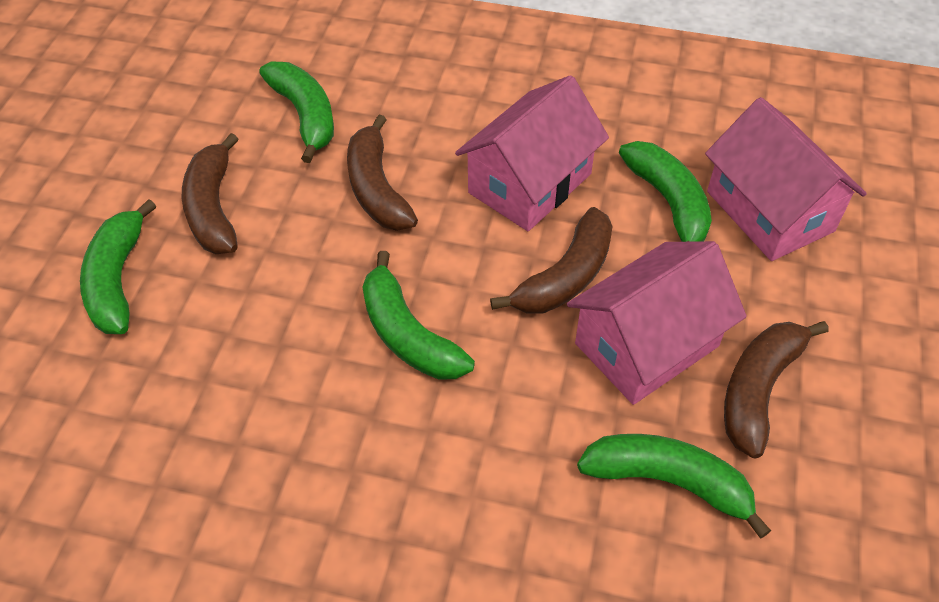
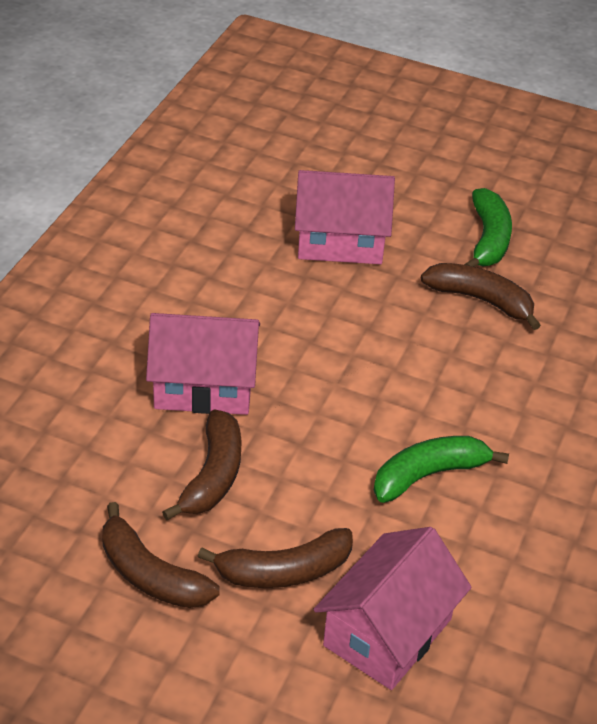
green banana: 5 -> 2

